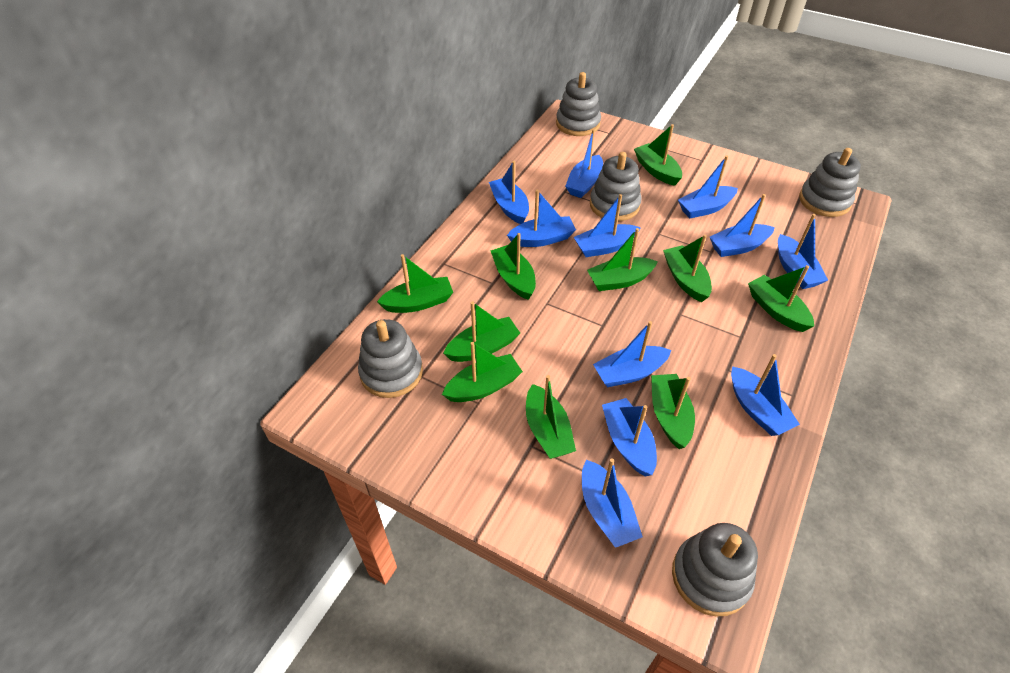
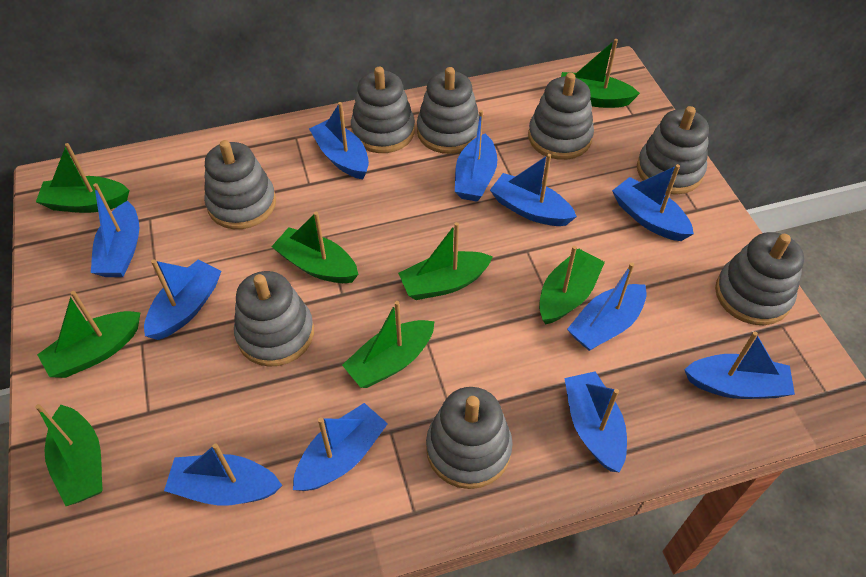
green boat: 10 -> 8
grey stacking toy: 5 -> 8

